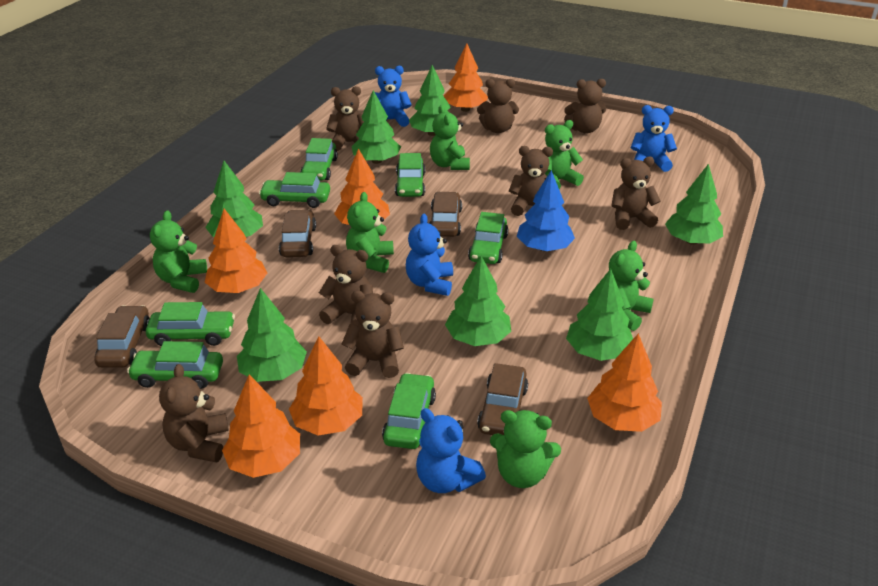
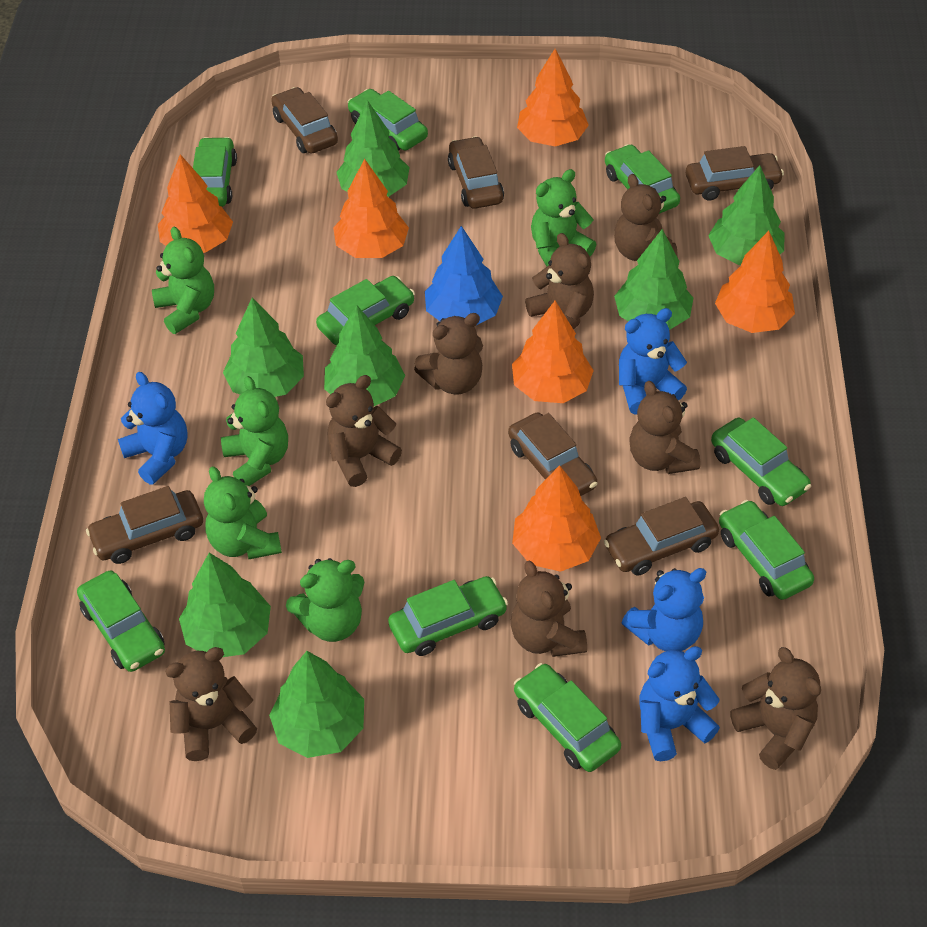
brown car: 4 -> 6
green car: 7 -> 9
green teddy bear: 6 -> 5

